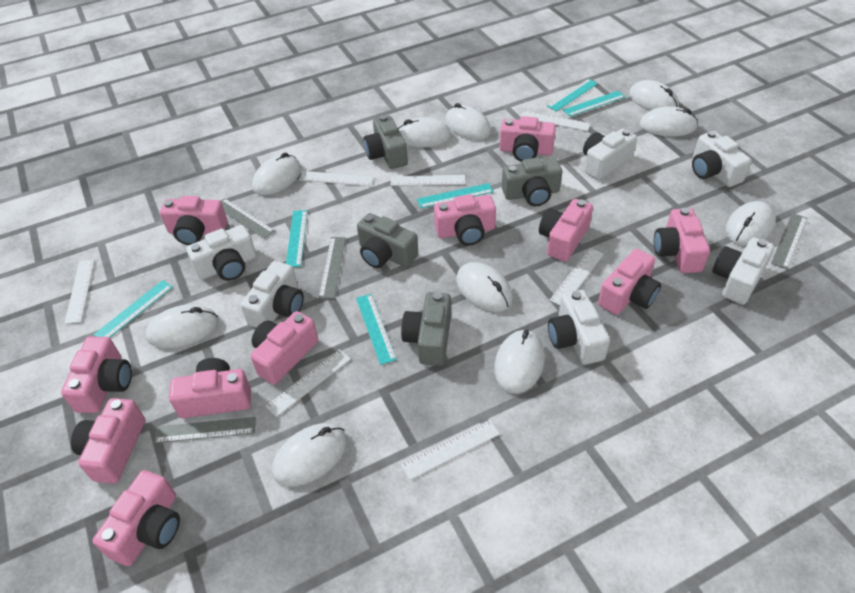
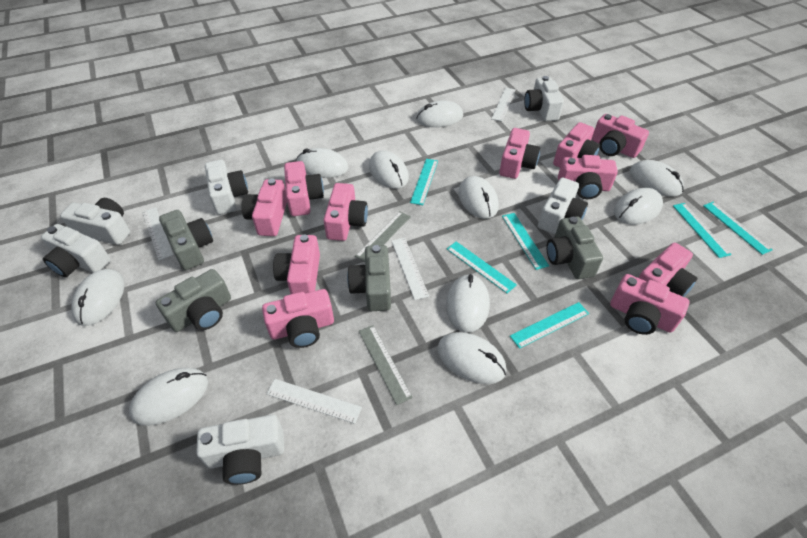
grey ruler: 4 -> 2
white ruler: 7 -> 4

